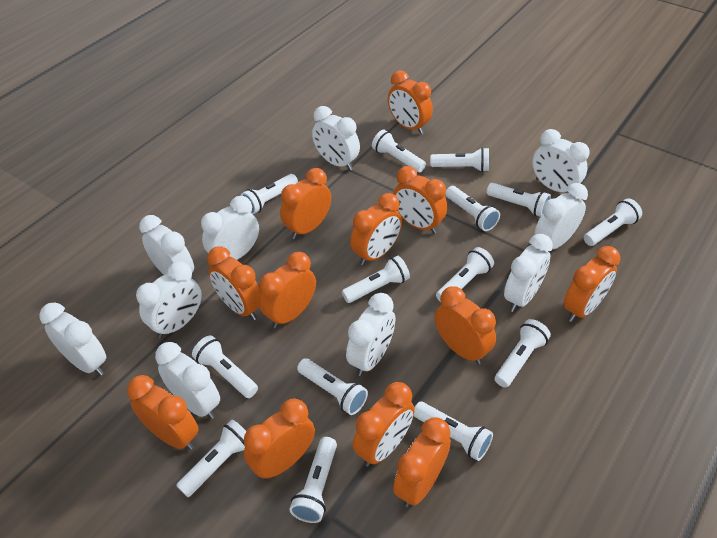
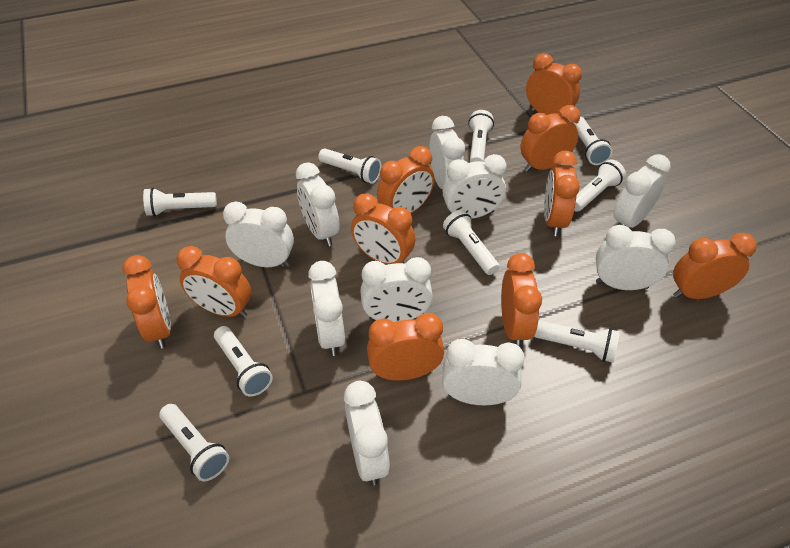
orange clock: 12 -> 10
white flashlight: 14 -> 9

